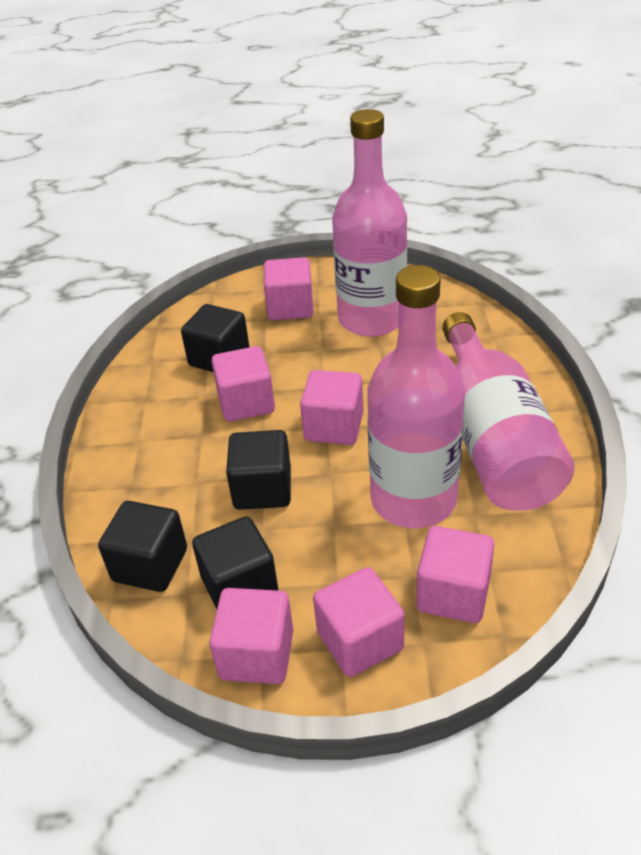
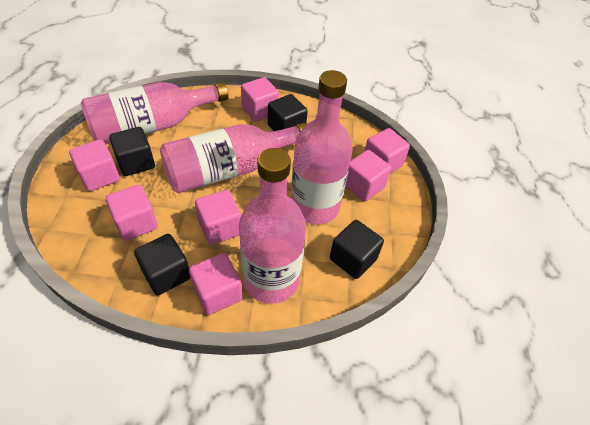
pink bottle: 3 -> 4
pink cube: 6 -> 7

